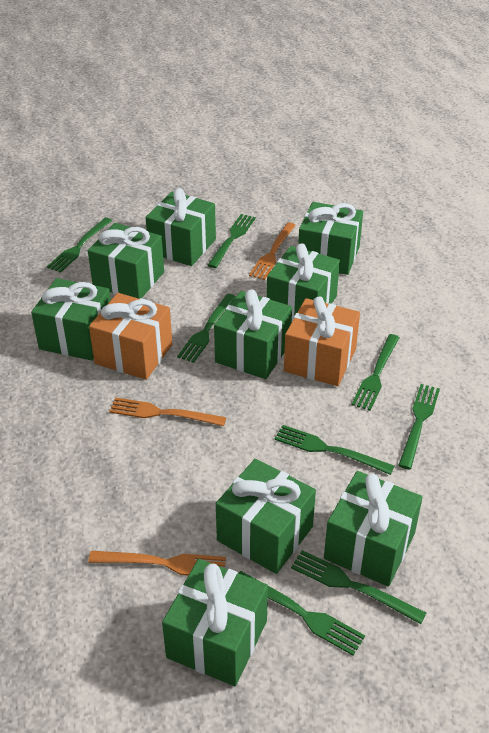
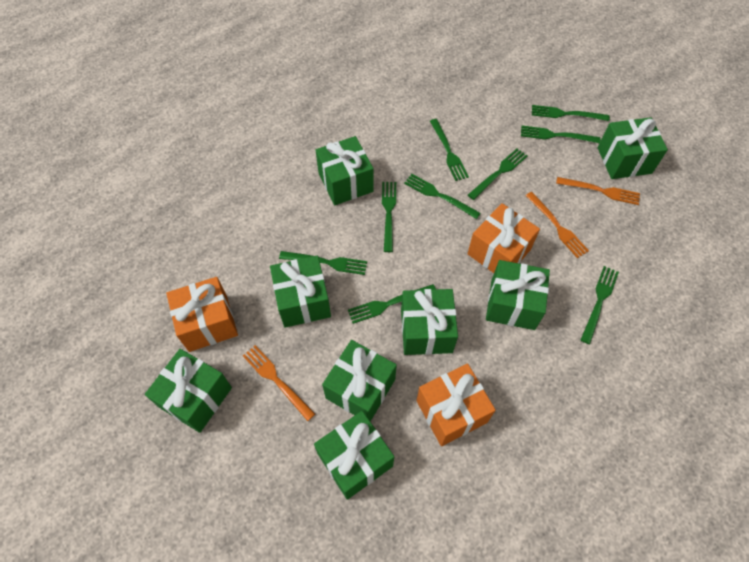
green fork: 8 -> 9
green gift: 9 -> 8
orange gift: 2 -> 3

